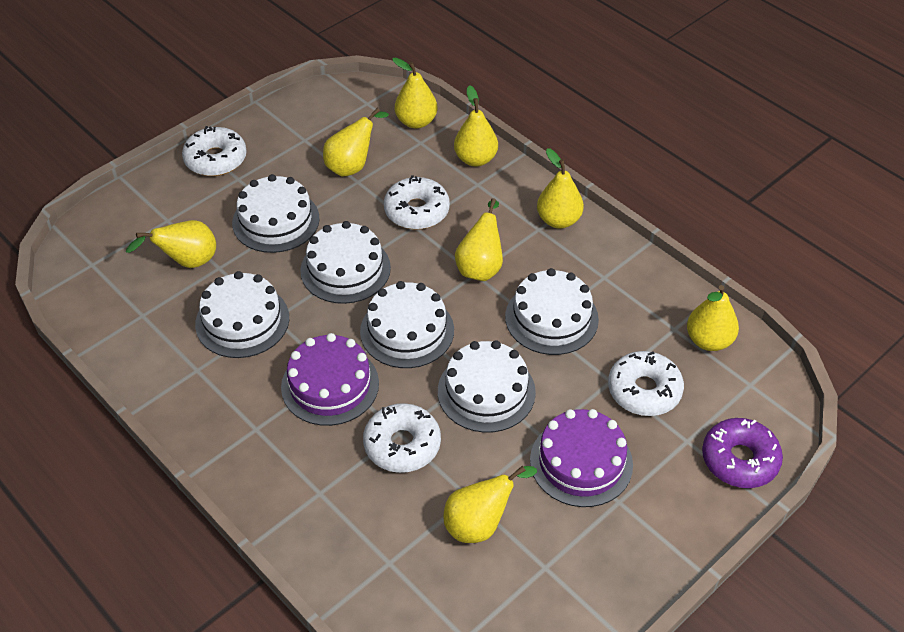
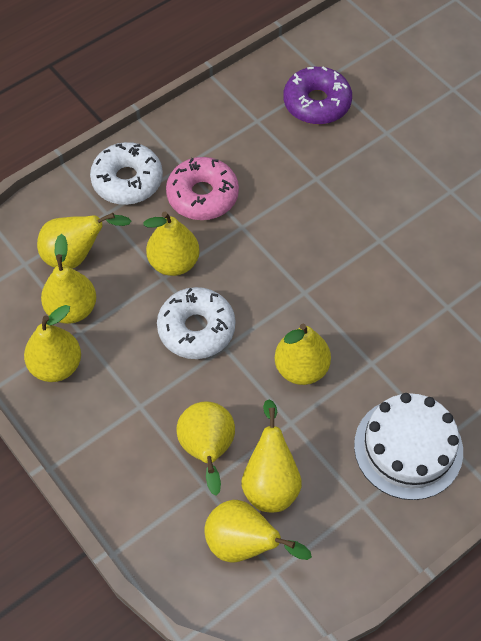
pink donut: 0 -> 1
purple cake: 2 -> 0
white cake: 6 -> 1
white donut: 4 -> 2

